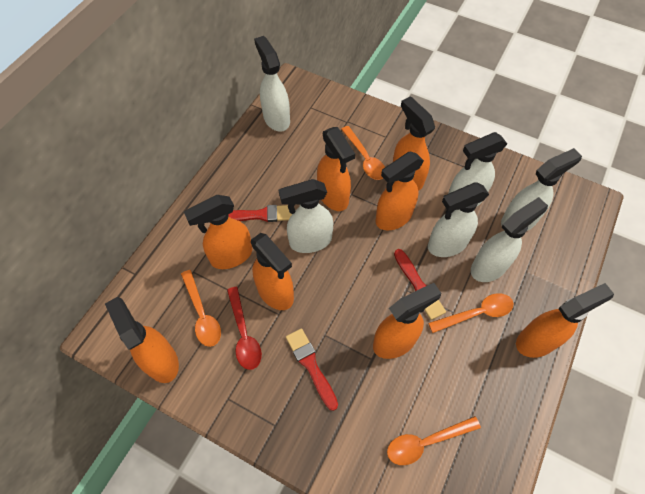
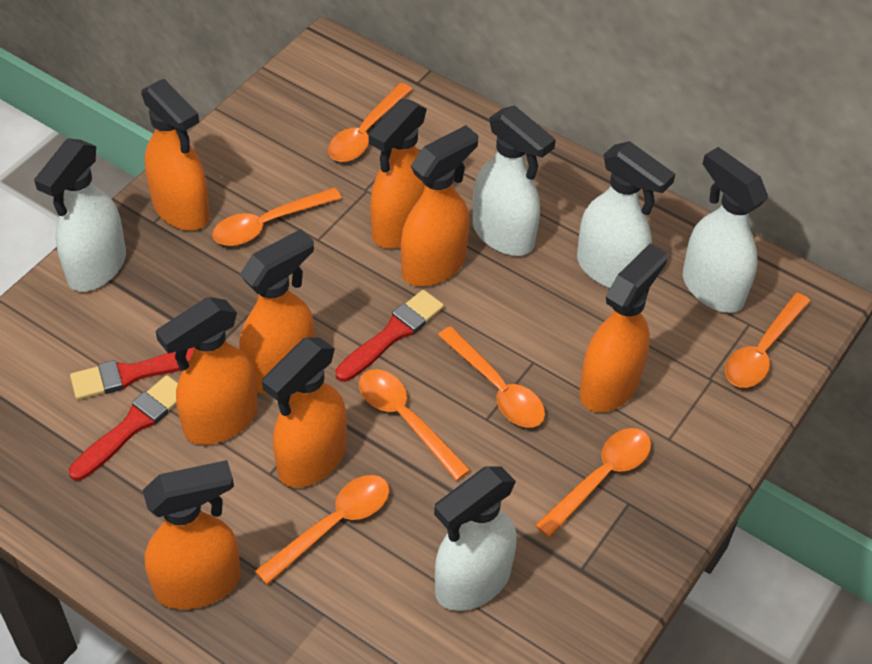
orange spoon: 4 -> 7
red spoon: 1 -> 0
white spray bottle: 6 -> 5

